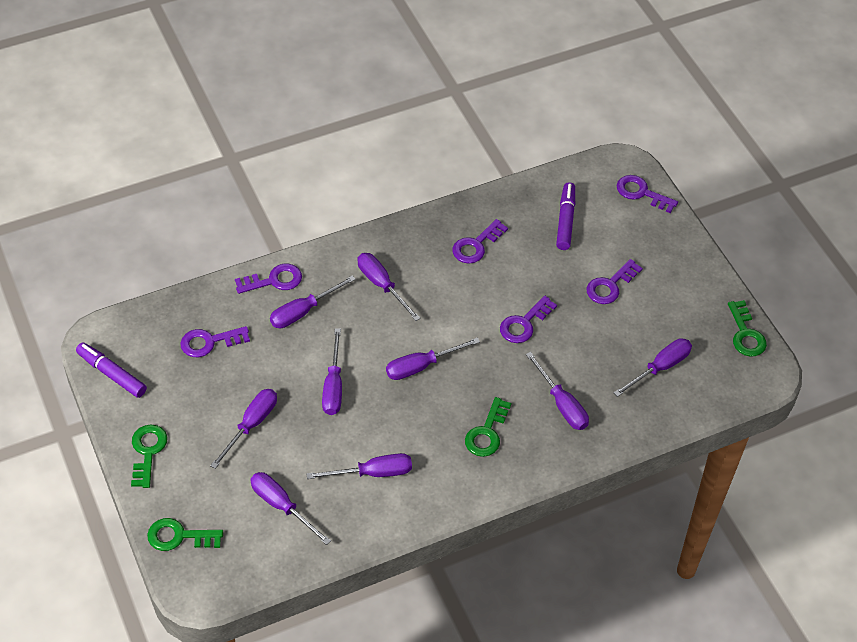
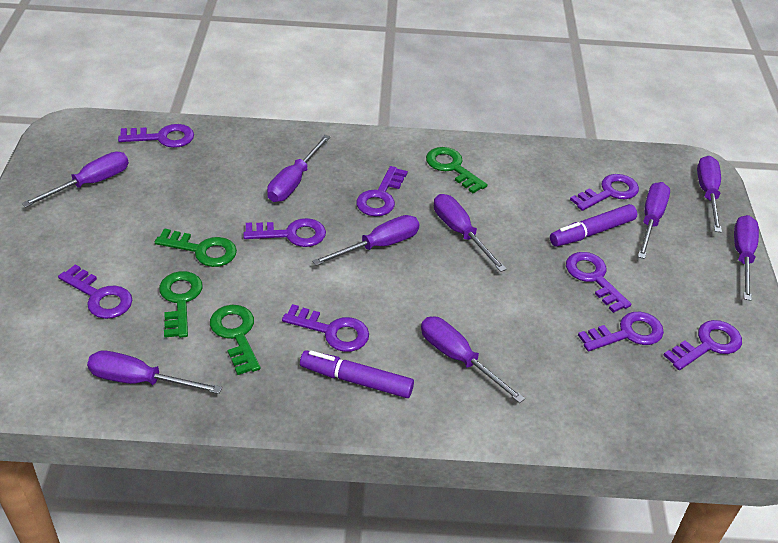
purple key: 6 -> 9

